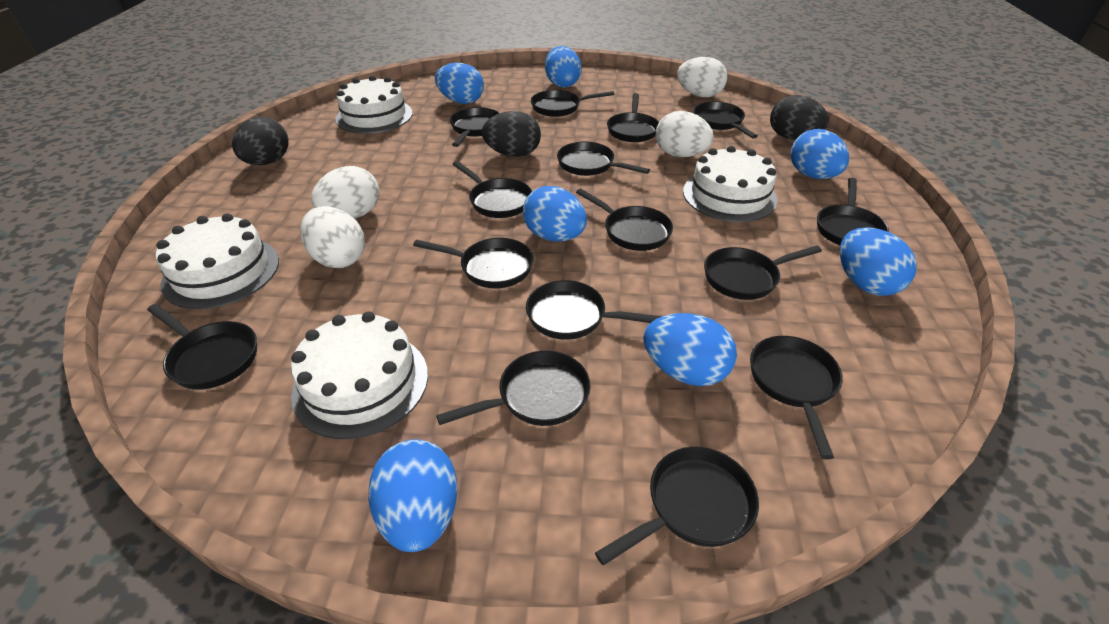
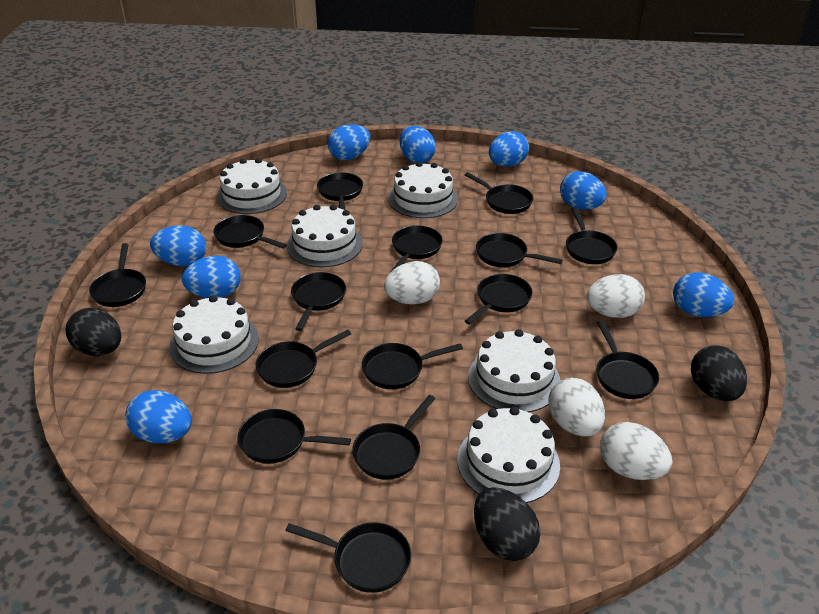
blue egg: 7 -> 8
white cake: 4 -> 6

